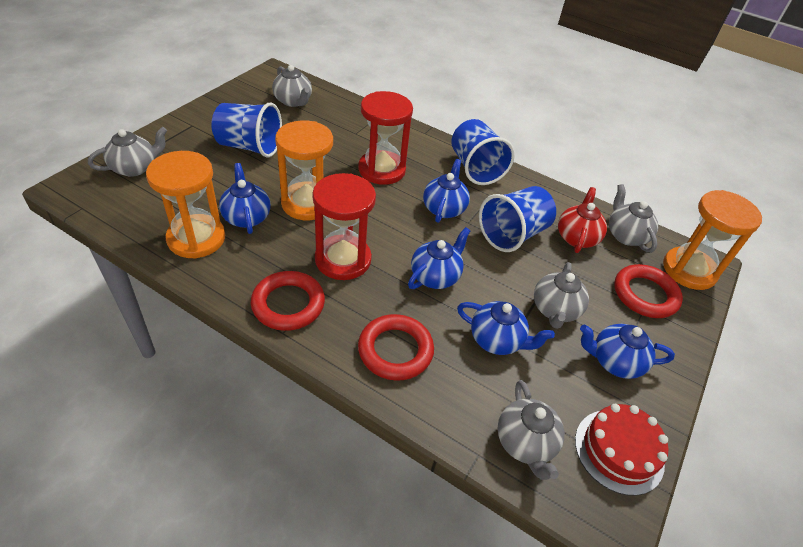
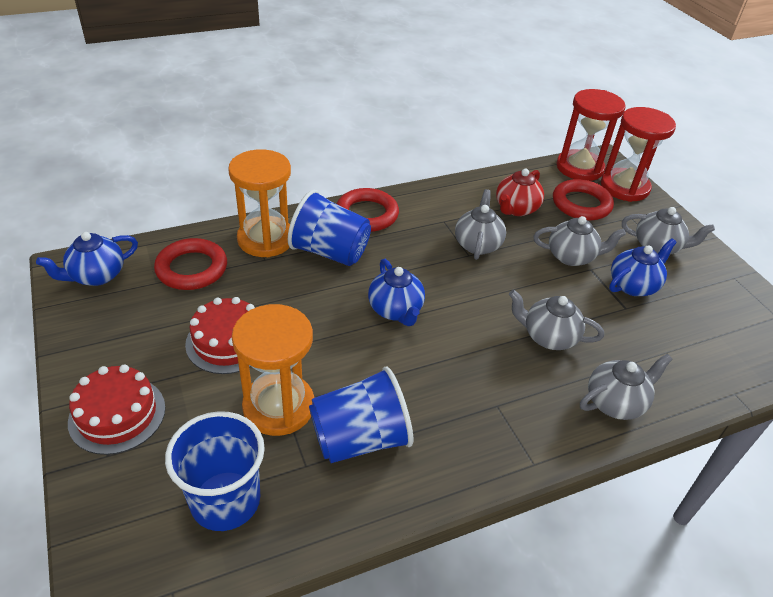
blue teapot: 5 -> 3
orange hourglass: 3 -> 2
red cake: 1 -> 2

